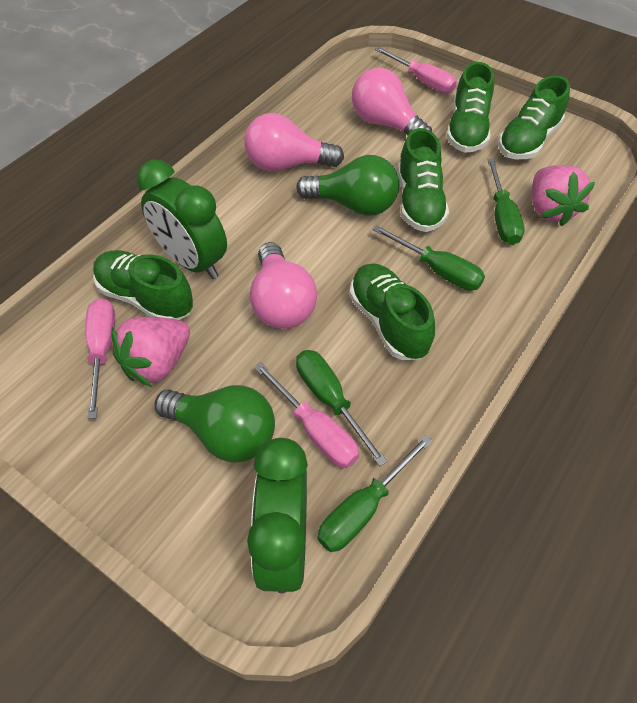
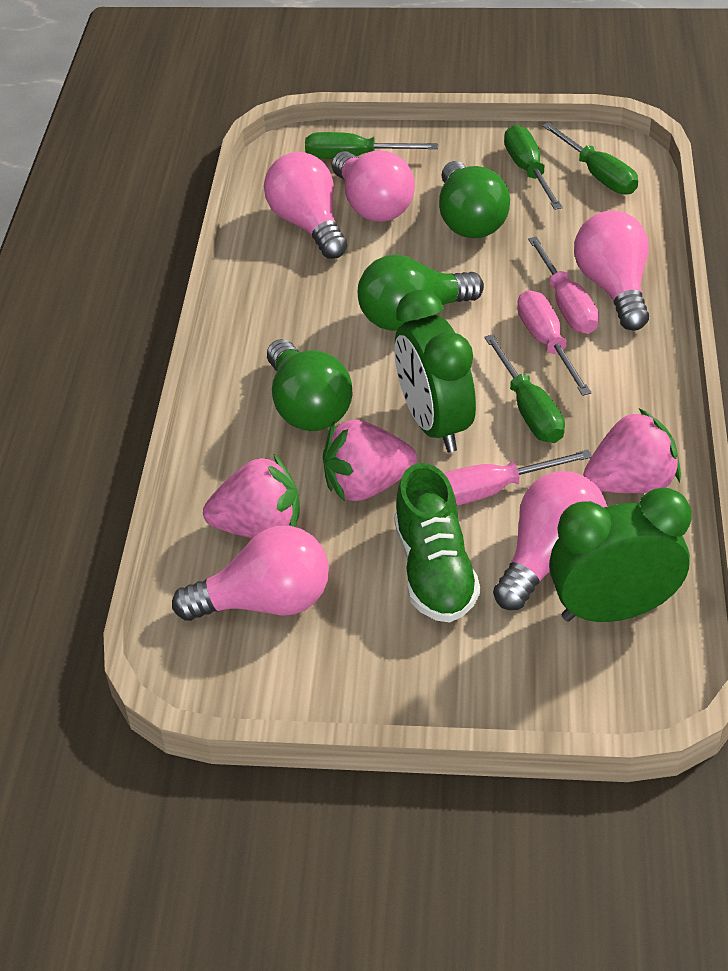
green light bulb: 2 -> 3
green shoe: 5 -> 1
pink light bulb: 3 -> 5
pink strawberry: 2 -> 3

